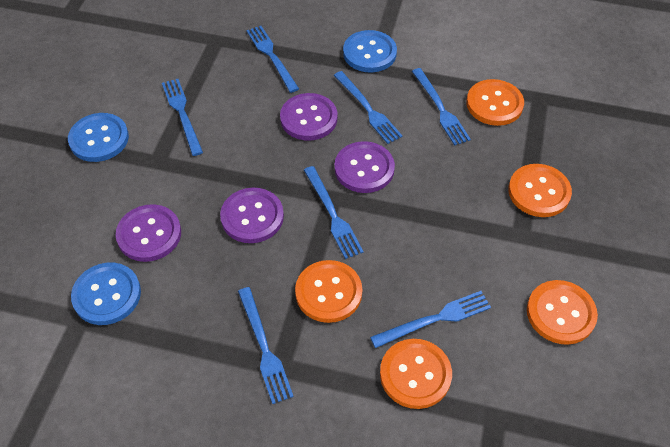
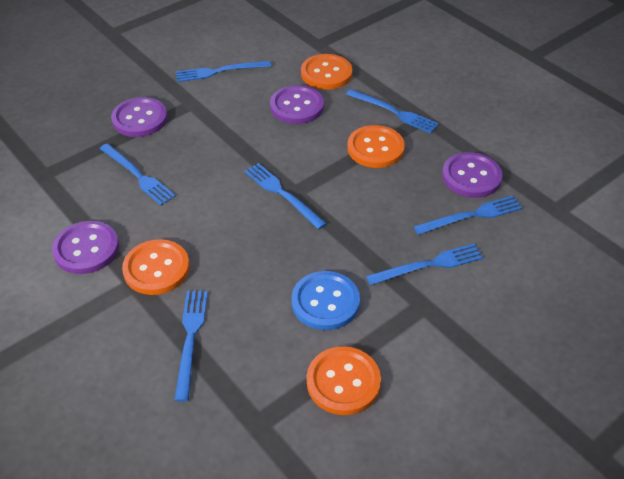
blue button: 3 -> 1
orange button: 5 -> 4

